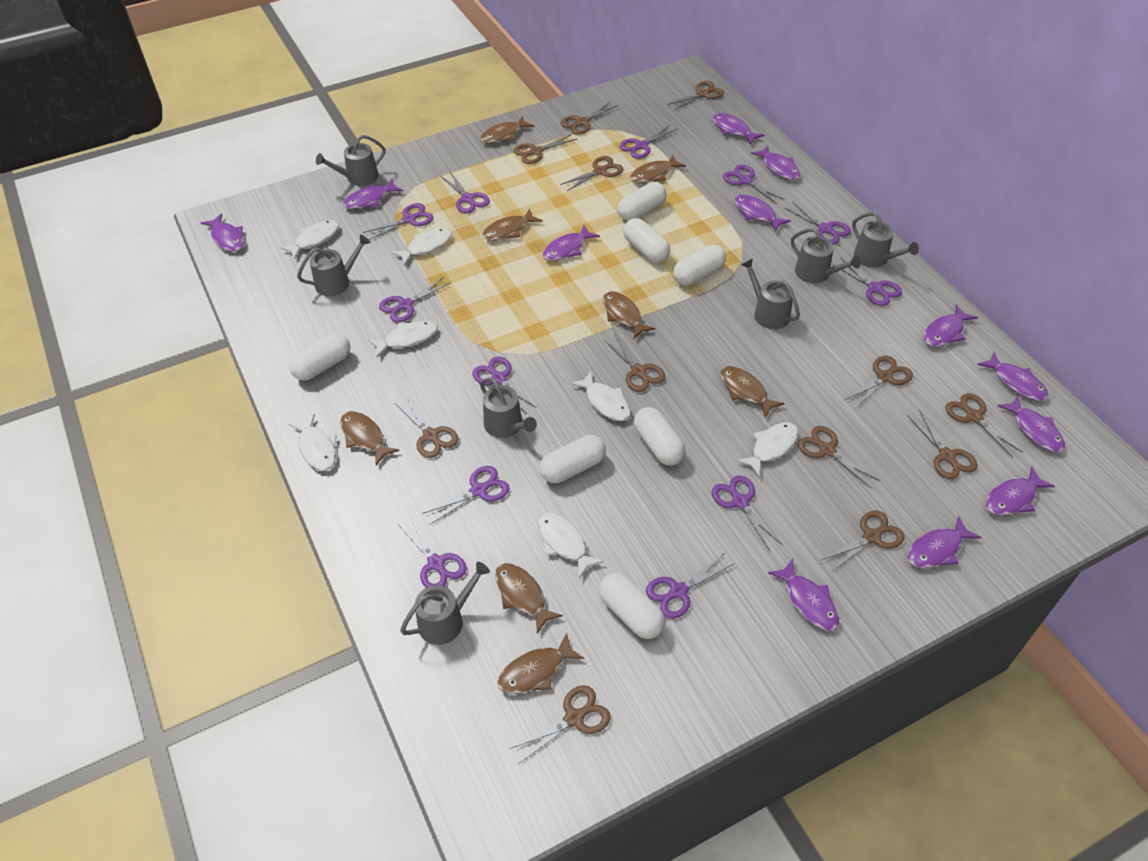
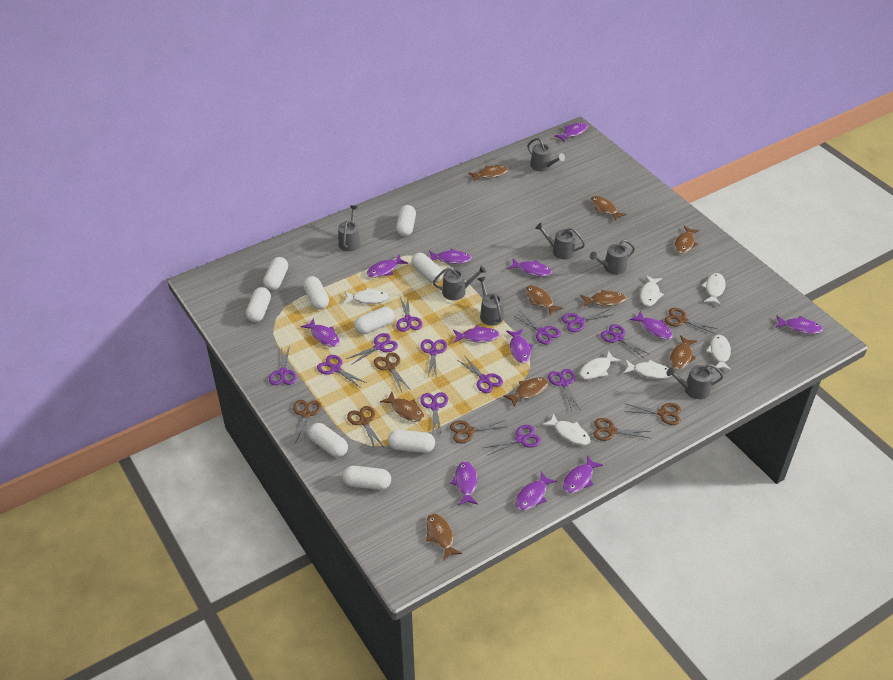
brown fish: 8 -> 9
brown scissors: 12 -> 7
white capsule: 7 -> 9

